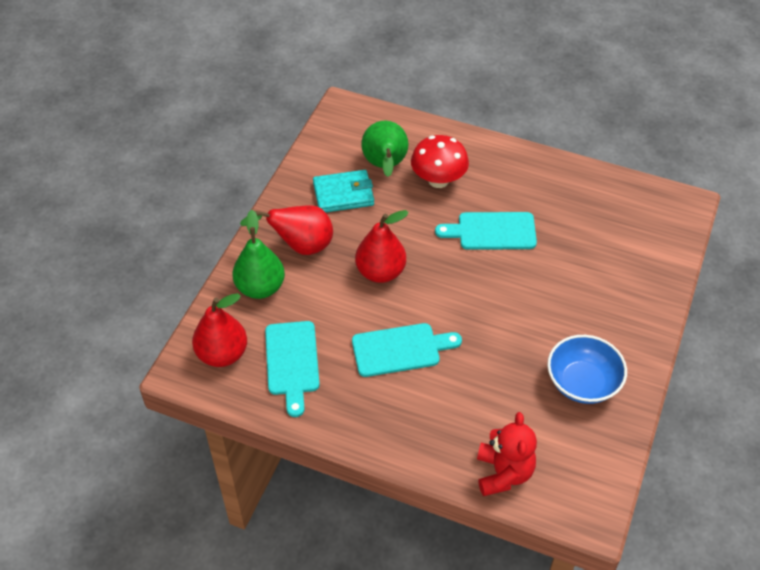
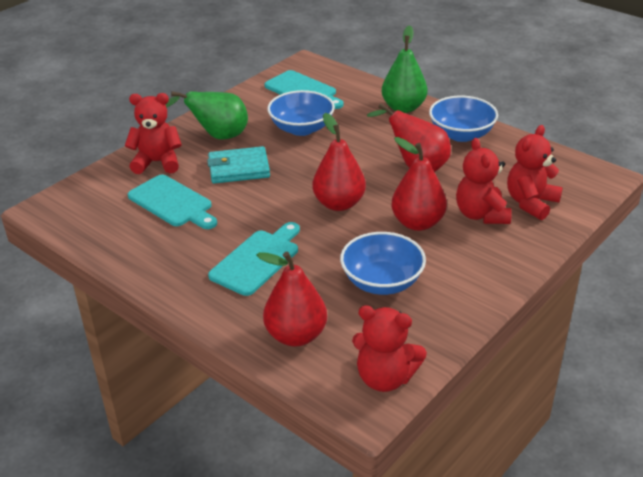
blue bowl: 1 -> 3
red mushroom: 1 -> 0
red pear: 3 -> 4
red teddy bear: 1 -> 4

